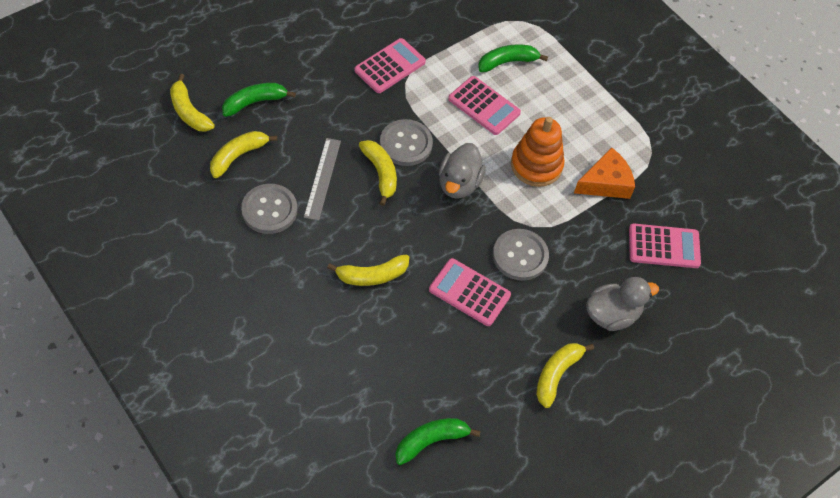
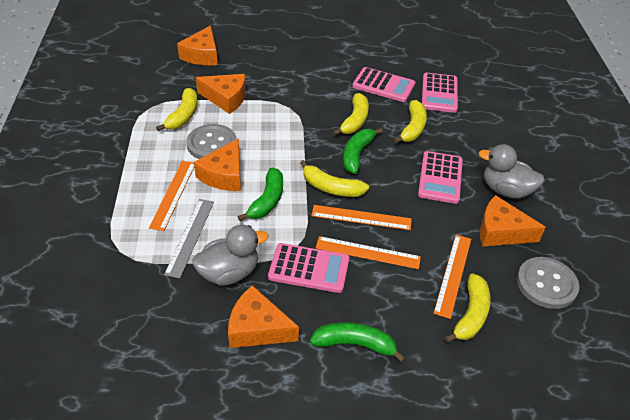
grey button: 3 -> 2
orange cheese: 1 -> 5
orange ruler: 0 -> 4
orange stacking toy: 1 -> 0

